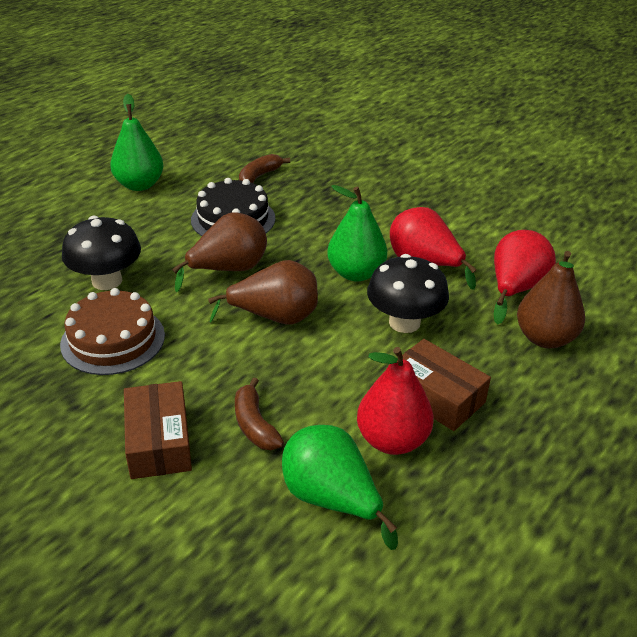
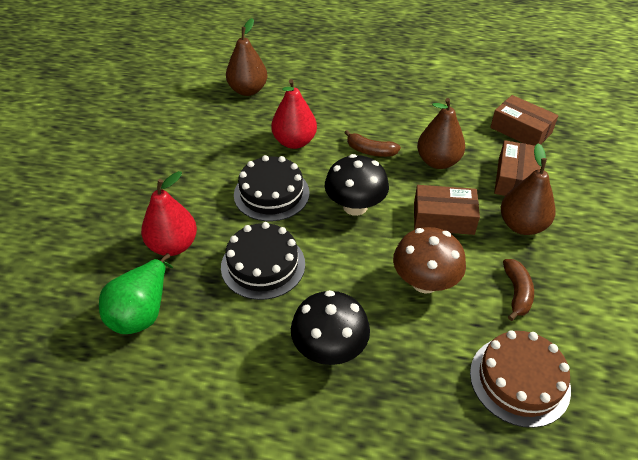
black cake: 1 -> 2
brown box: 2 -> 3
brown mushroom: 0 -> 1
green pear: 3 -> 1
red pear: 3 -> 2

